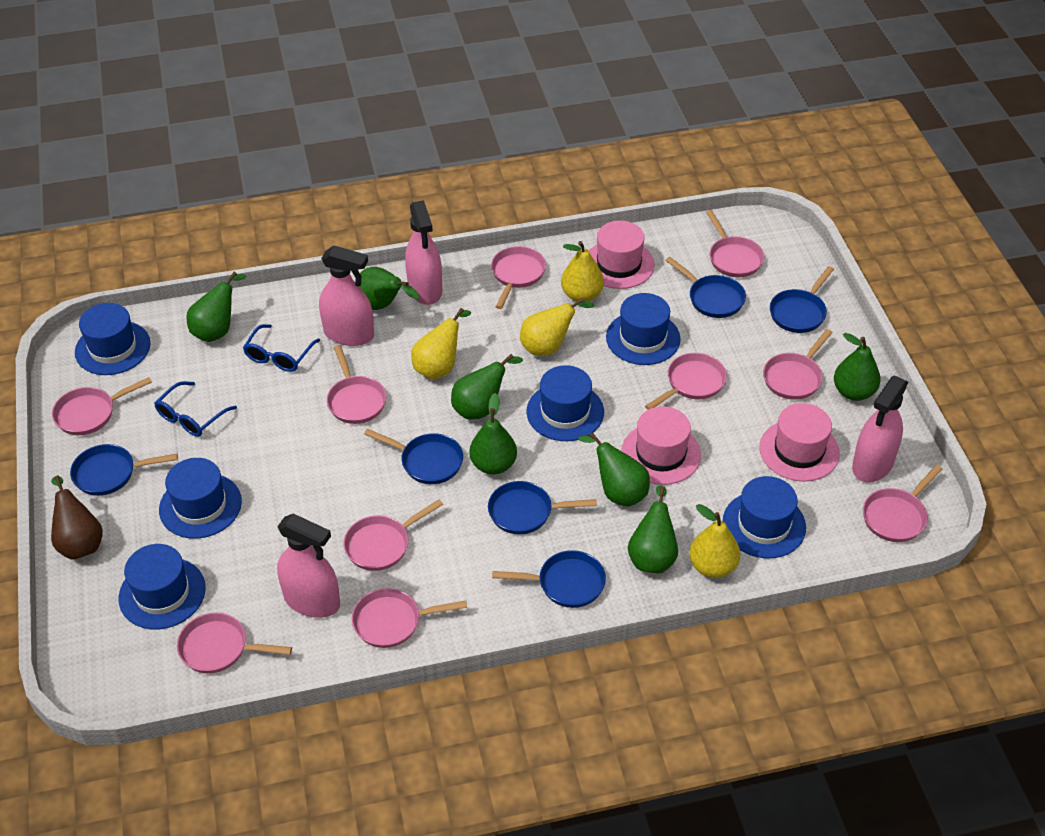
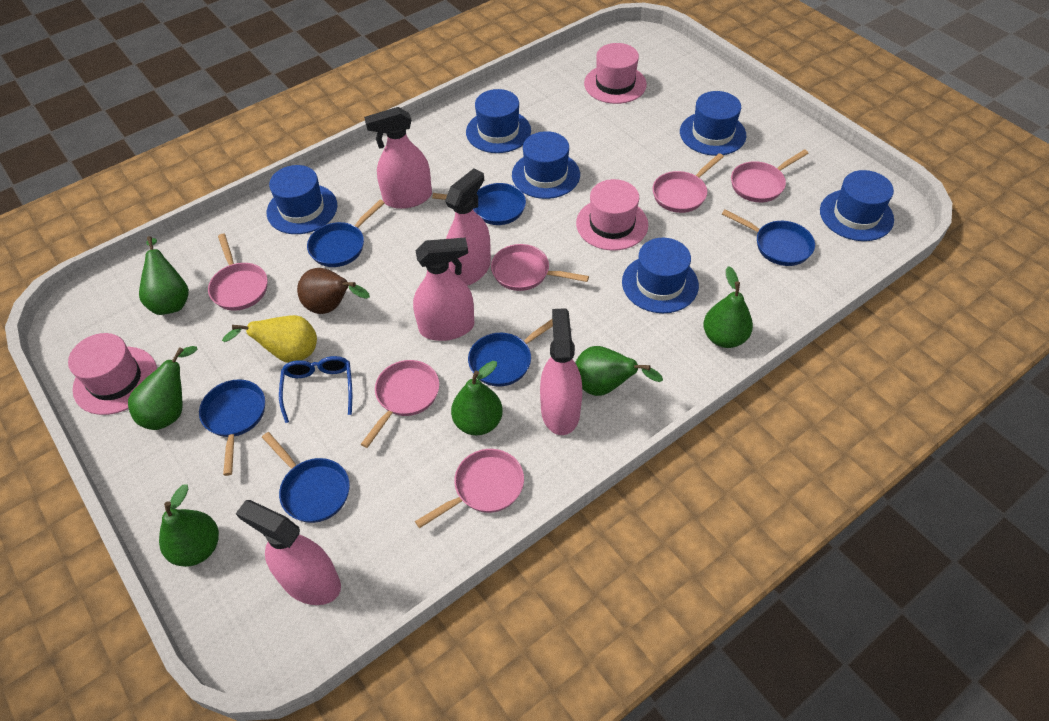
blue glasses: 2 -> 1
green pear: 7 -> 6
pink pan: 10 -> 6
pink spray bottle: 4 -> 5
yellow pear: 4 -> 1

